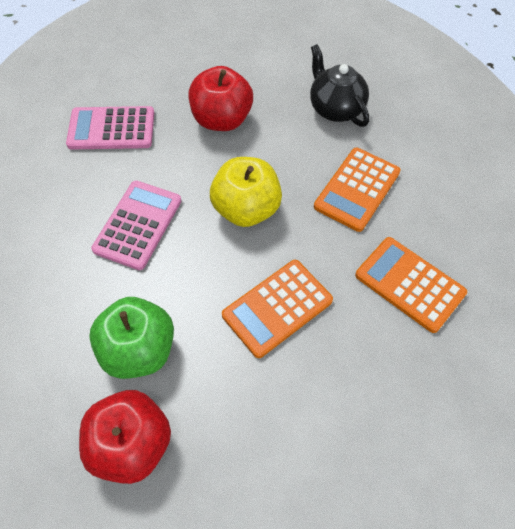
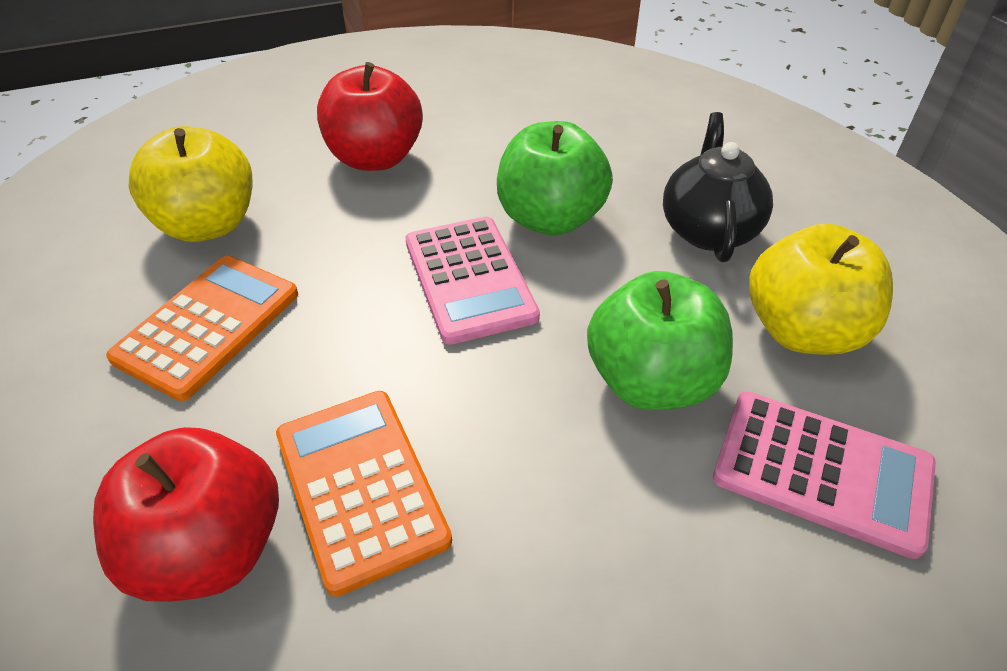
green apple: 1 -> 2
orange calculator: 3 -> 2
yellow apple: 1 -> 2

